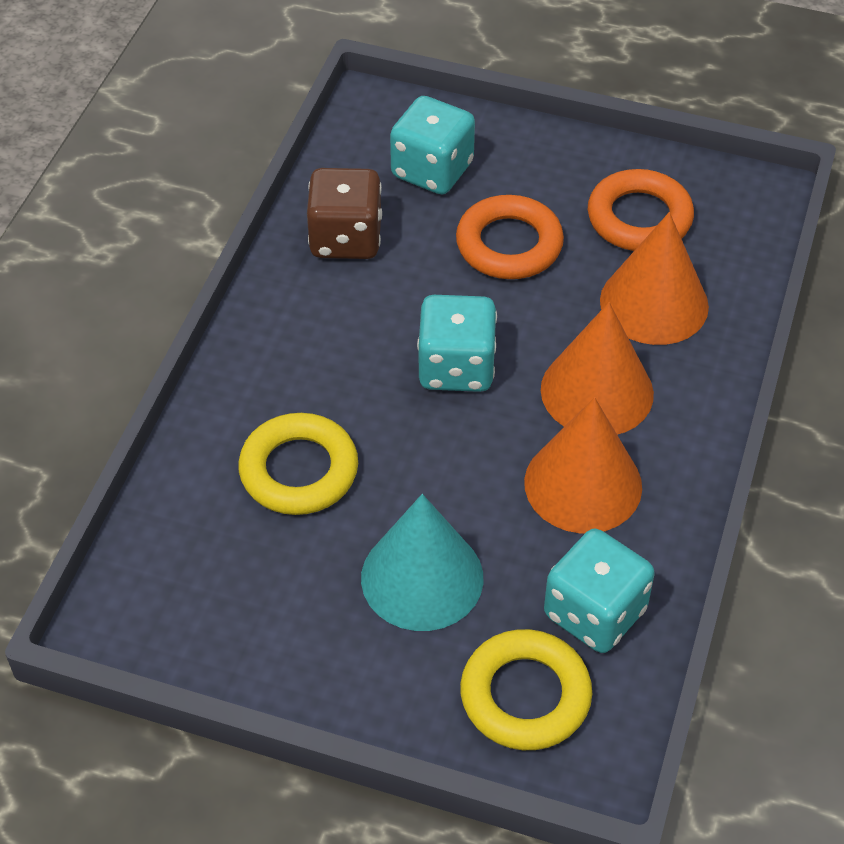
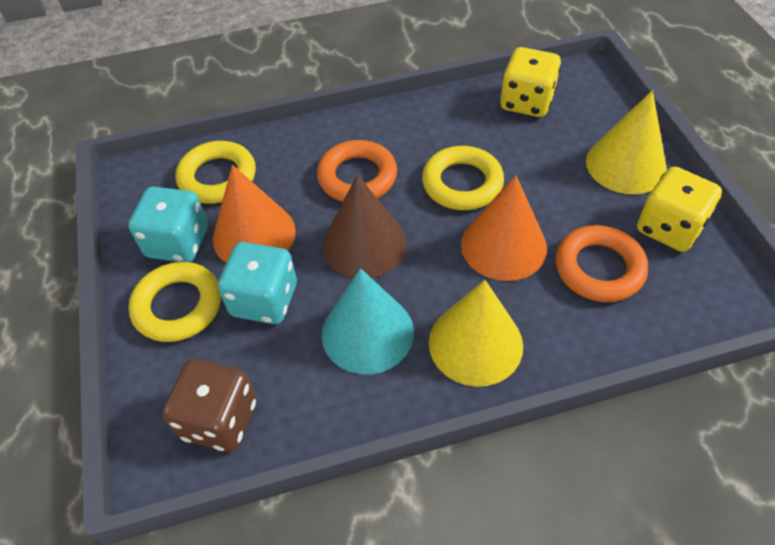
brown cone: 0 -> 1
orange cone: 3 -> 2
turquoise dice: 3 -> 2
yellow cone: 0 -> 2
yellow dice: 0 -> 2
yellow ring: 2 -> 3

